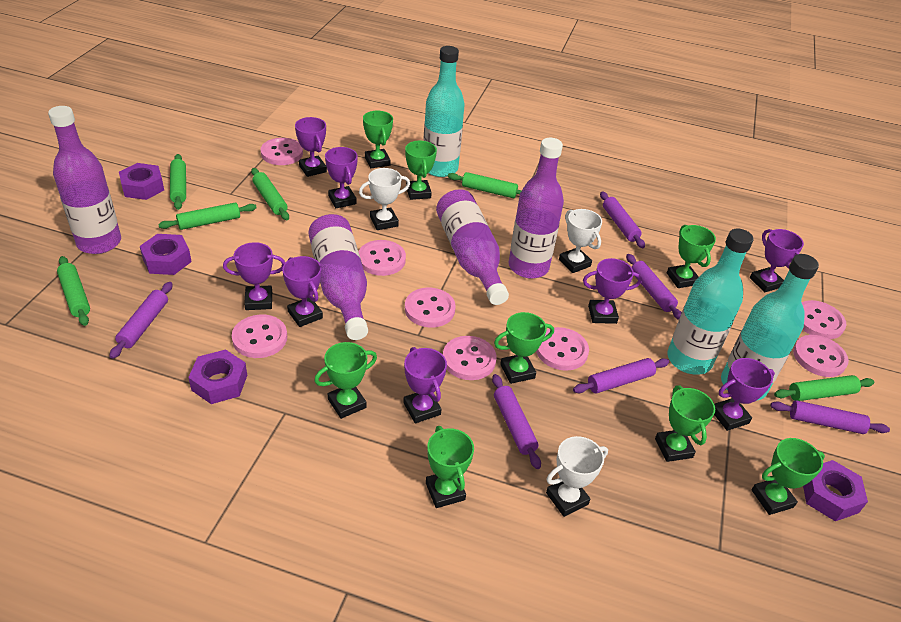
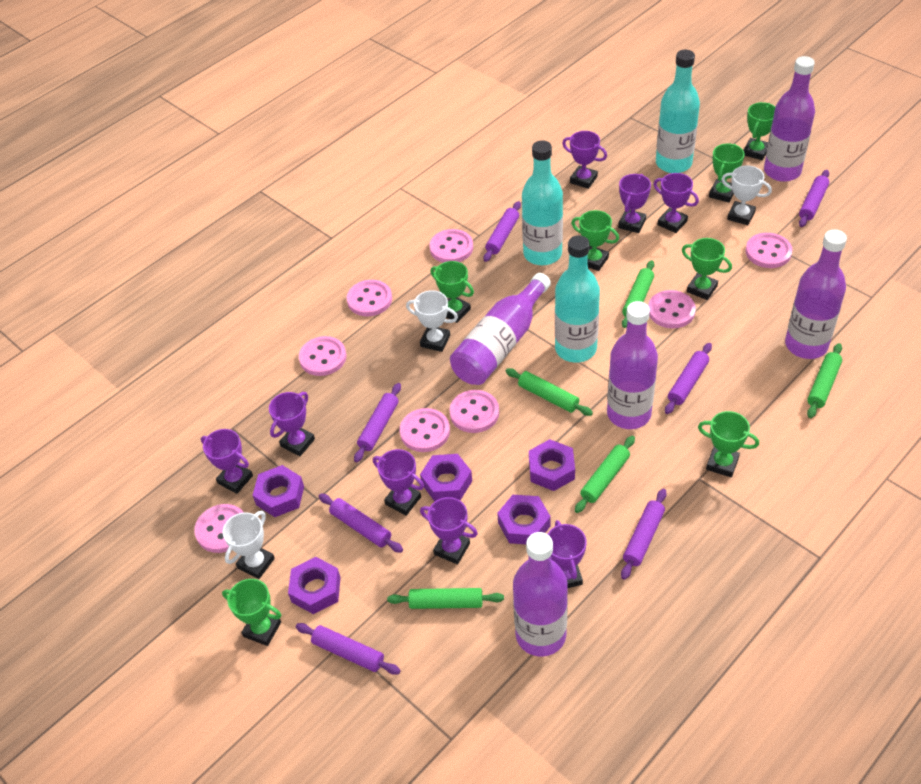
green rolling pin: 6 -> 5
green trophy: 8 -> 7
purple bottle: 4 -> 5
purple nut: 4 -> 5
purple rolling pin: 6 -> 7

